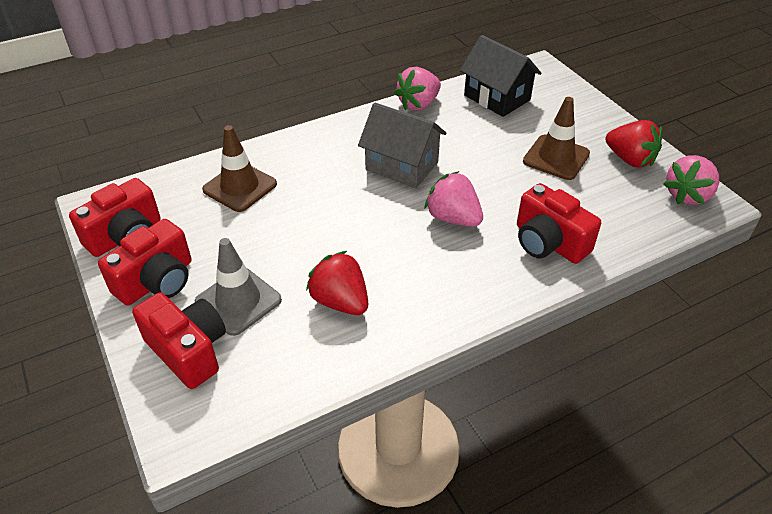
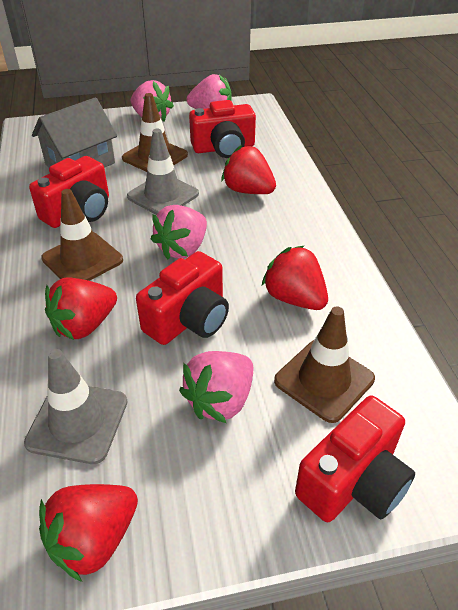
black house: 1 -> 0
brown traffic cone: 2 -> 3
grey traffic cone: 1 -> 2
pink strawberry: 3 -> 4
red strawberry: 2 -> 4

